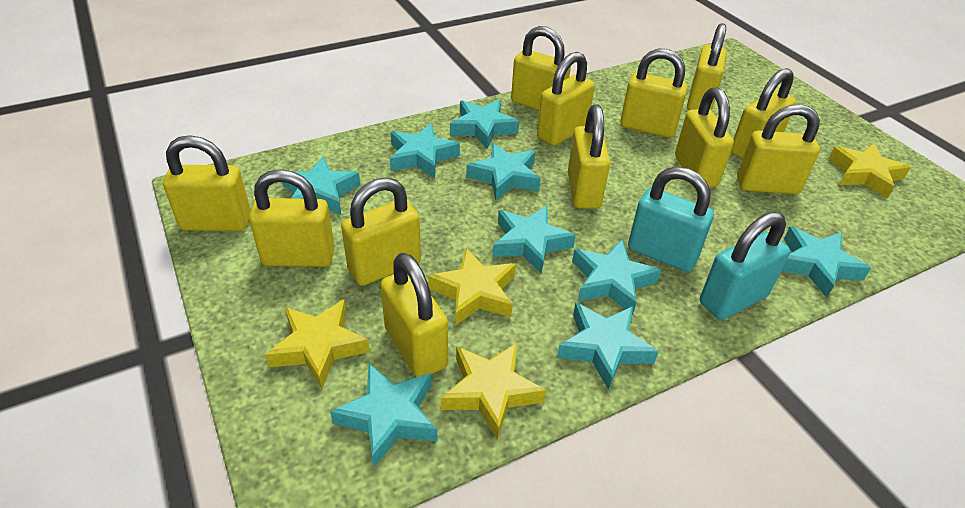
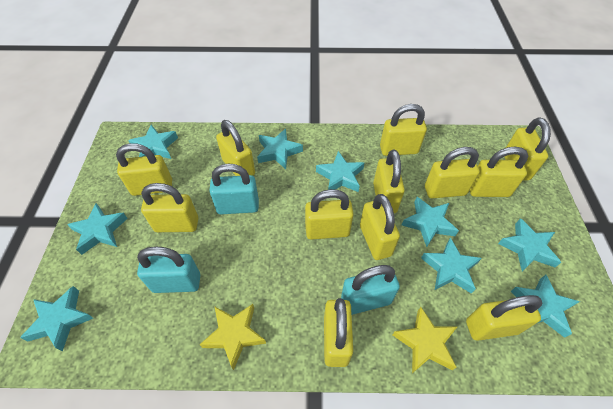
turquoise padlock: 2 -> 3
yellow star: 4 -> 2

